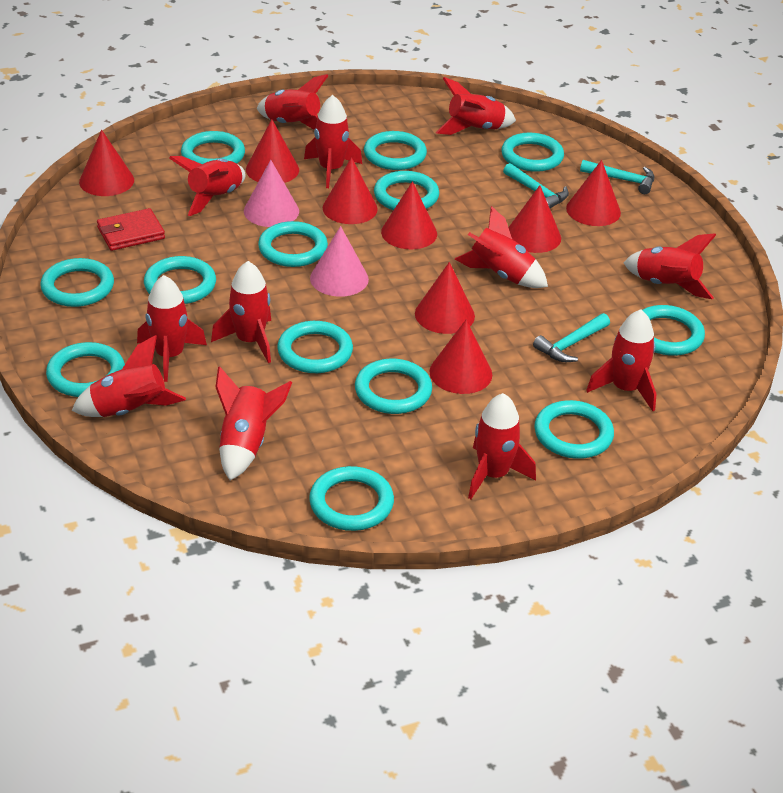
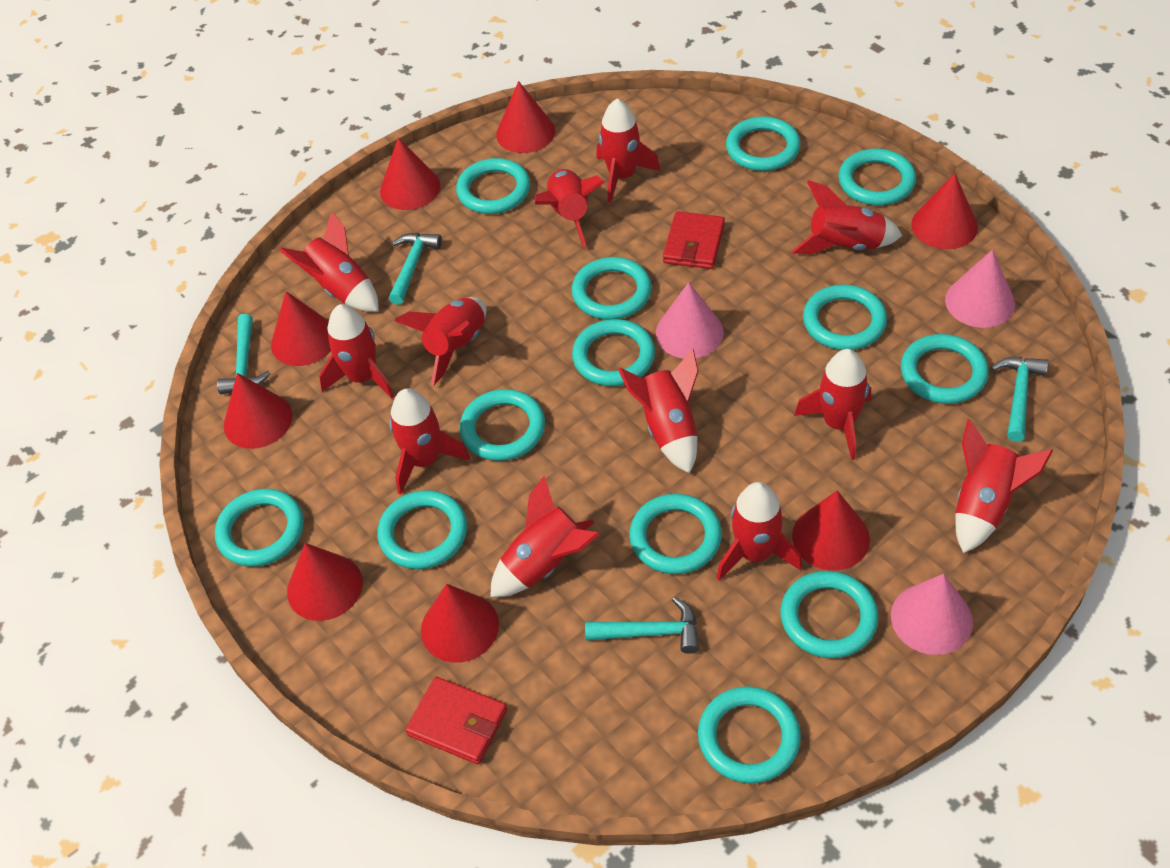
pink cone: 2 -> 3
red wallet: 1 -> 2
turquoise hammer: 3 -> 4

